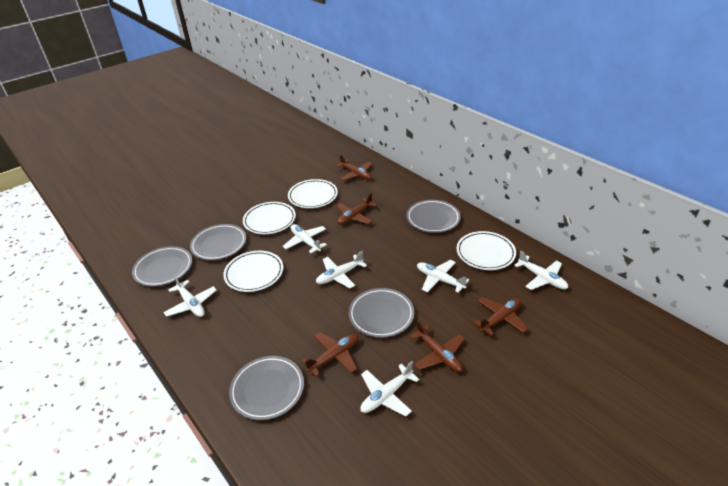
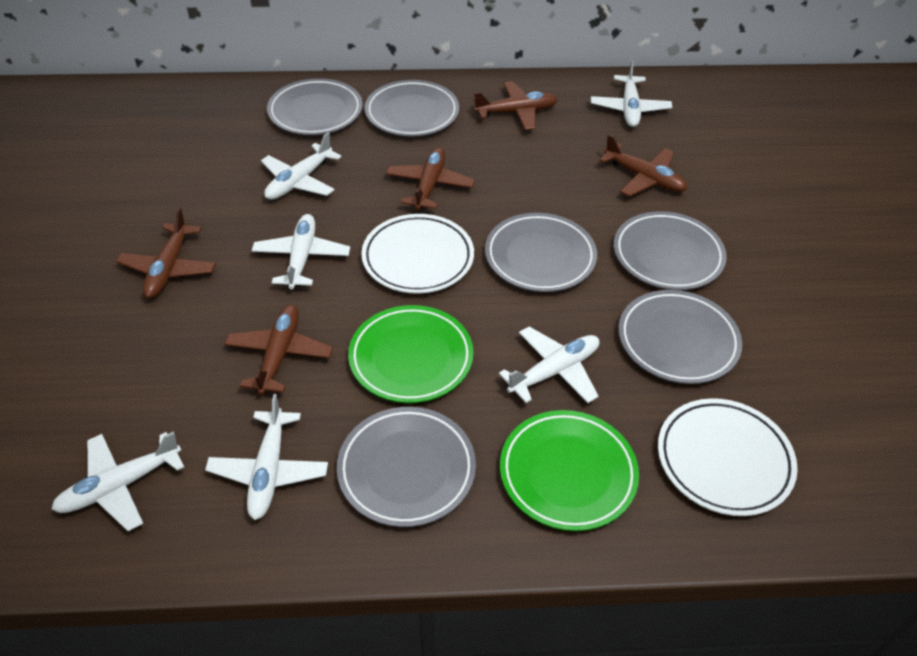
green plate: 0 -> 2
grey plate: 5 -> 6
white plate: 4 -> 2

